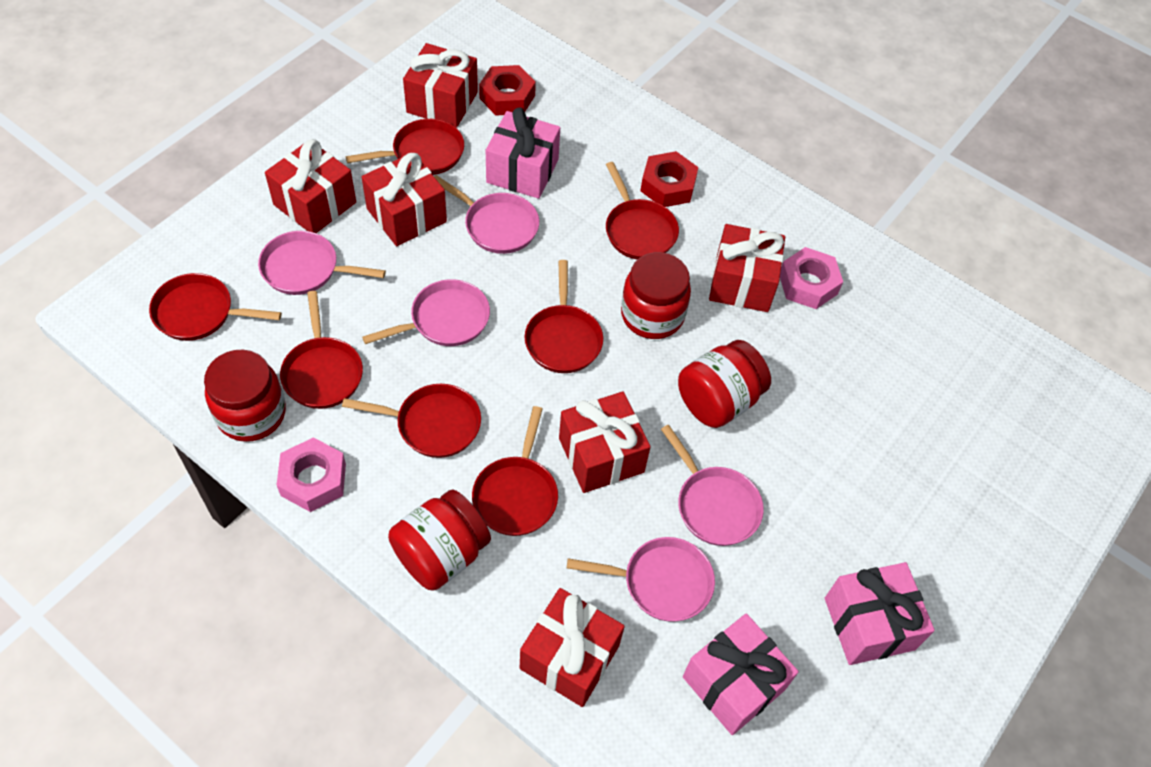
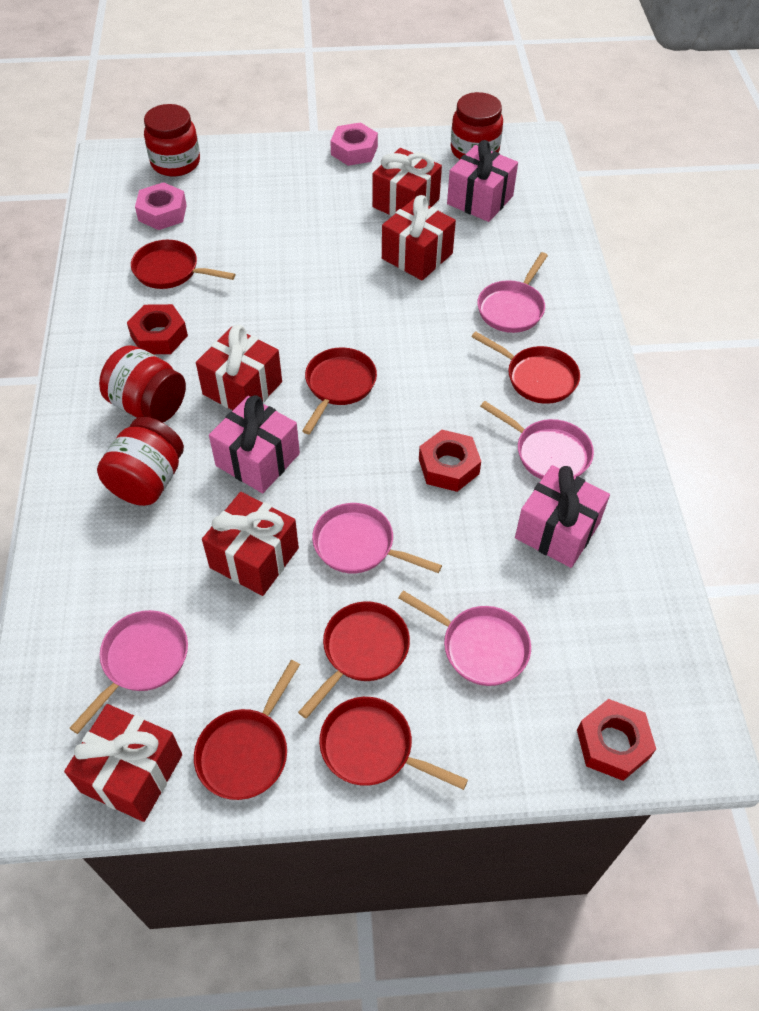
red gift: 6 -> 5
red nut: 2 -> 3
red pan: 7 -> 6

